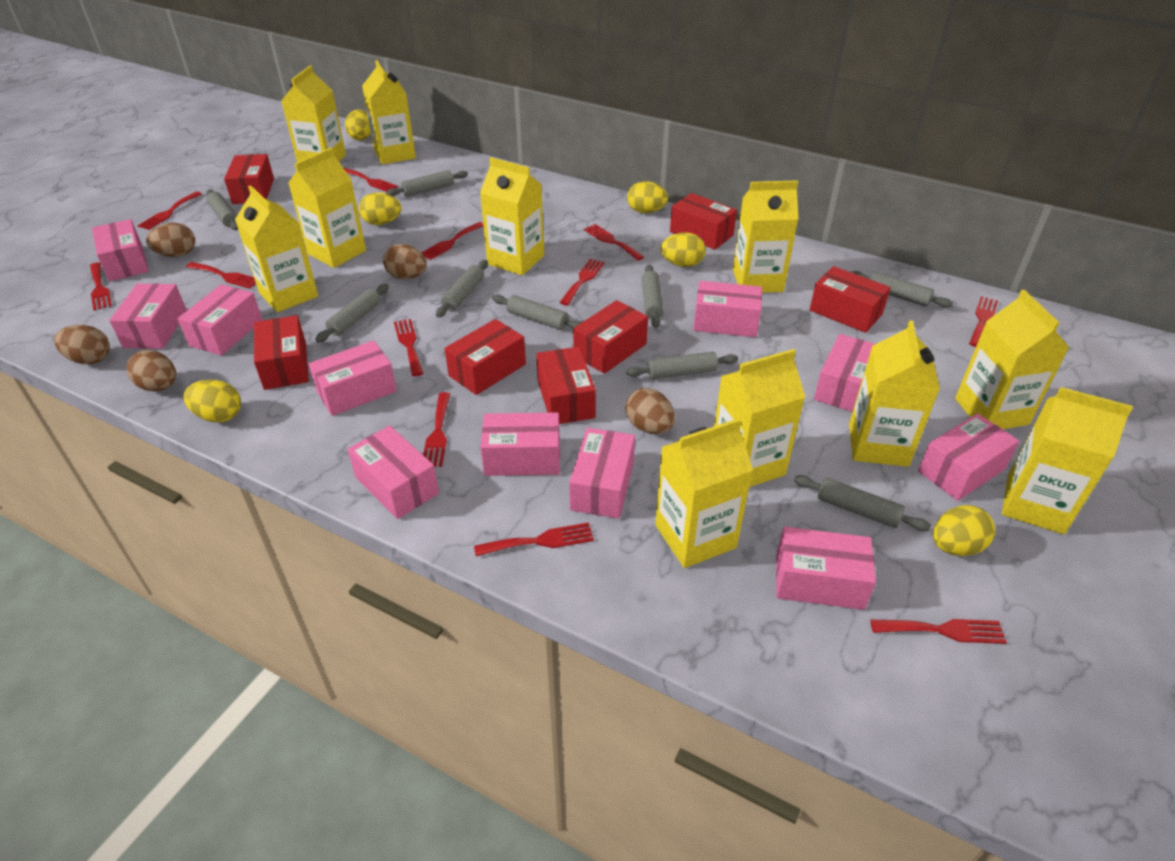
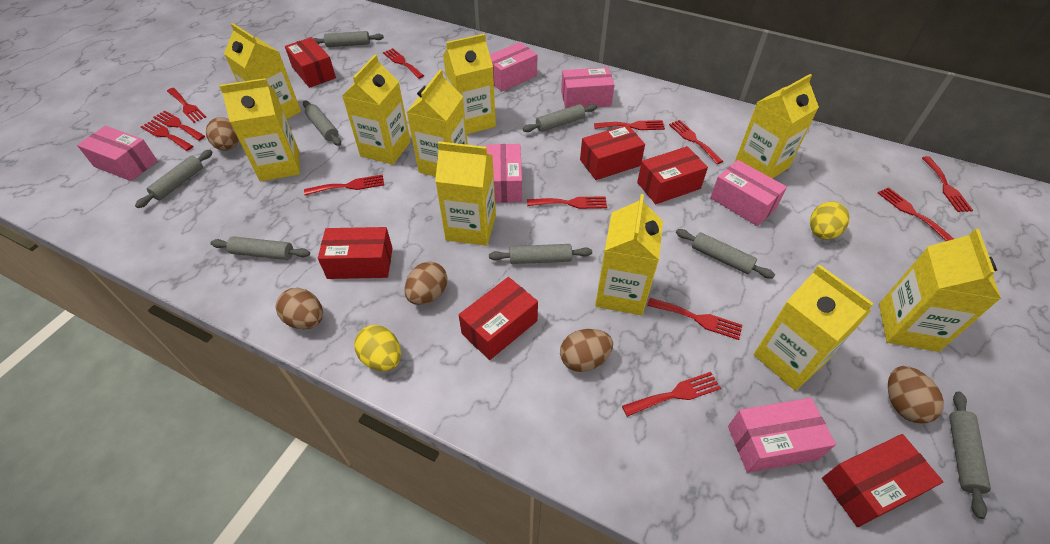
grey rolling pin: 9 -> 8
pink box: 11 -> 6
red box: 7 -> 6
yellow carton: 11 -> 10
yellow egg: 6 -> 2

